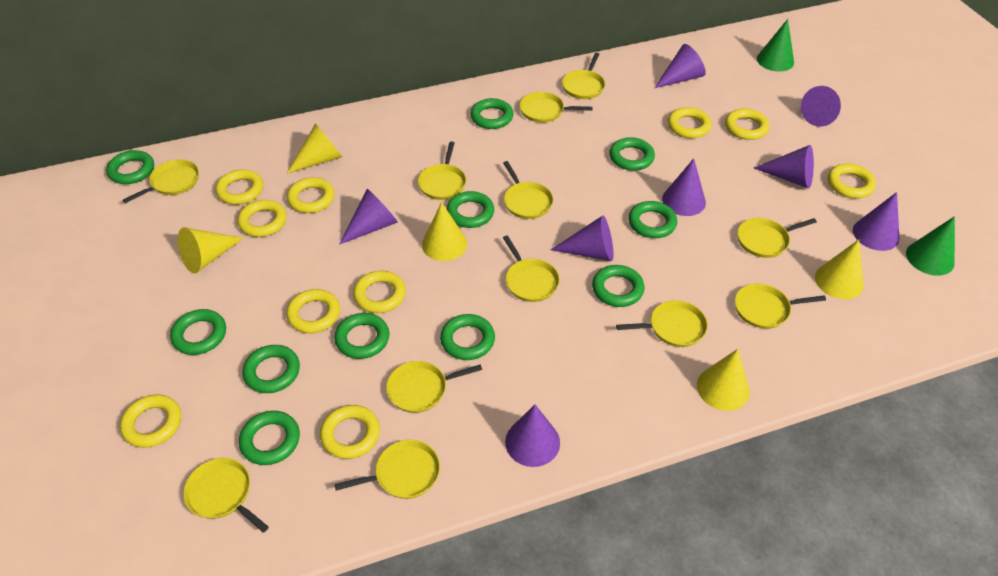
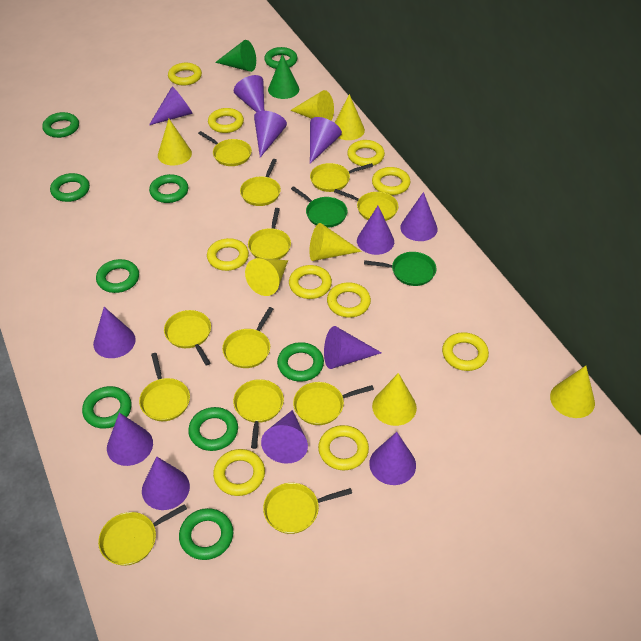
green pan: 0 -> 2
green ring: 11 -> 9
purple cone: 8 -> 12
yellow cone: 5 -> 7

